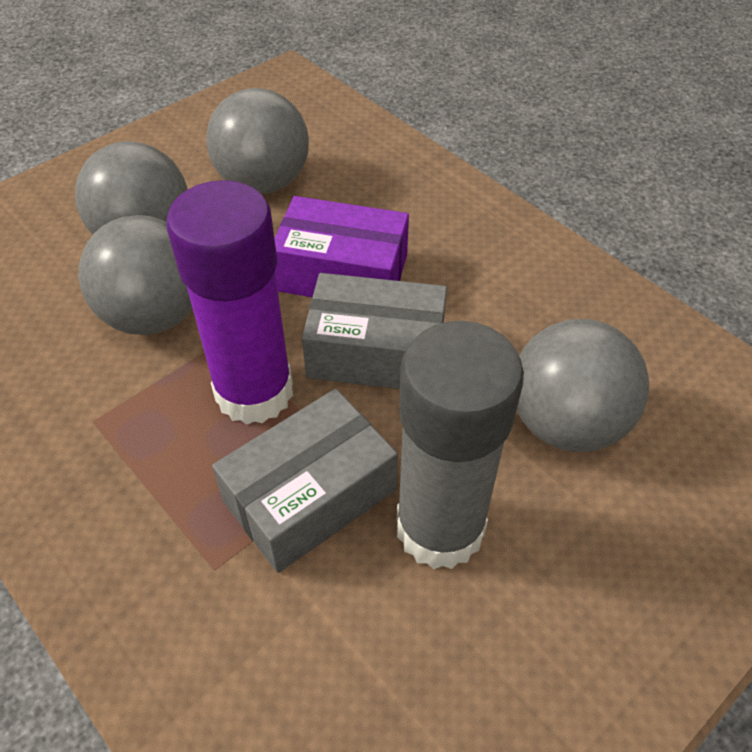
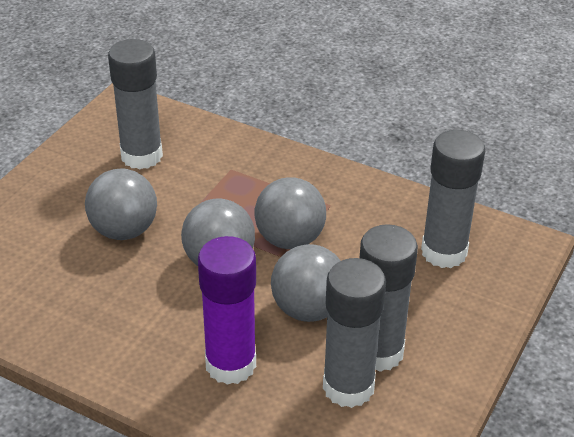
grey box: 2 -> 0
grey glue stick: 1 -> 4
purple box: 1 -> 0

